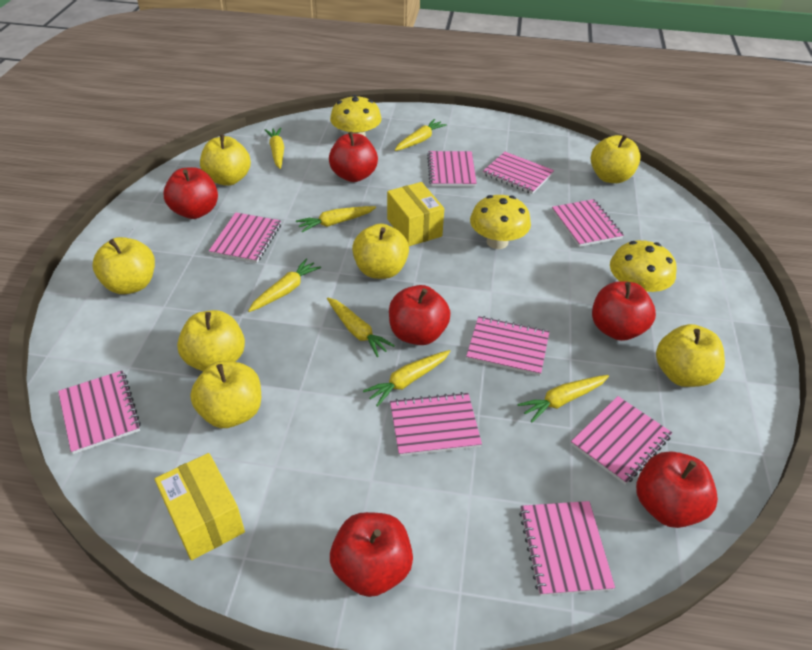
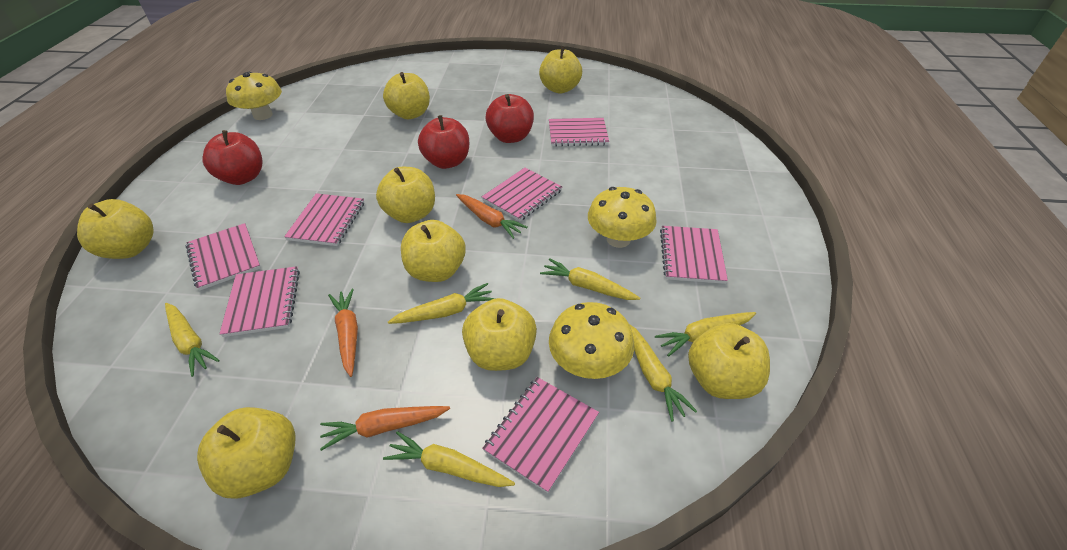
orange carrot: 0 -> 3
pink notebook: 9 -> 7
red apple: 6 -> 3
yellow apple: 7 -> 8
yellow box: 2 -> 0
yellow carrot: 7 -> 6

